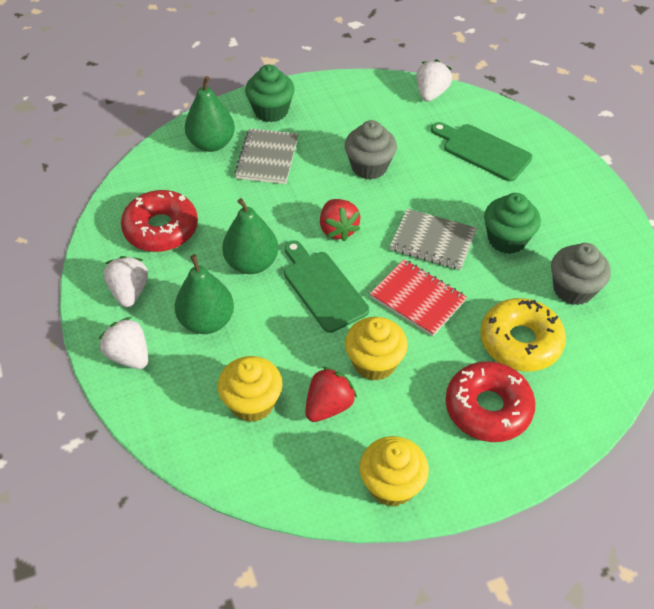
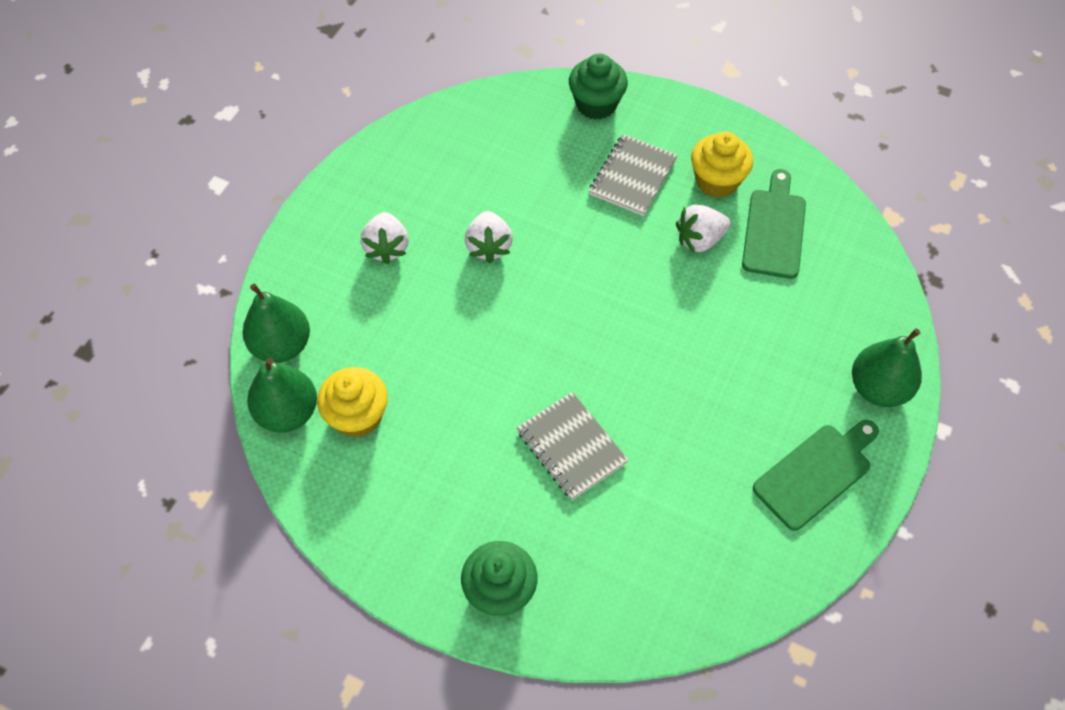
grey cupcake: 2 -> 0
red donut: 2 -> 0
red notebook: 1 -> 0
red strawberry: 2 -> 0
yellow cupcake: 3 -> 2
yellow donut: 1 -> 0

